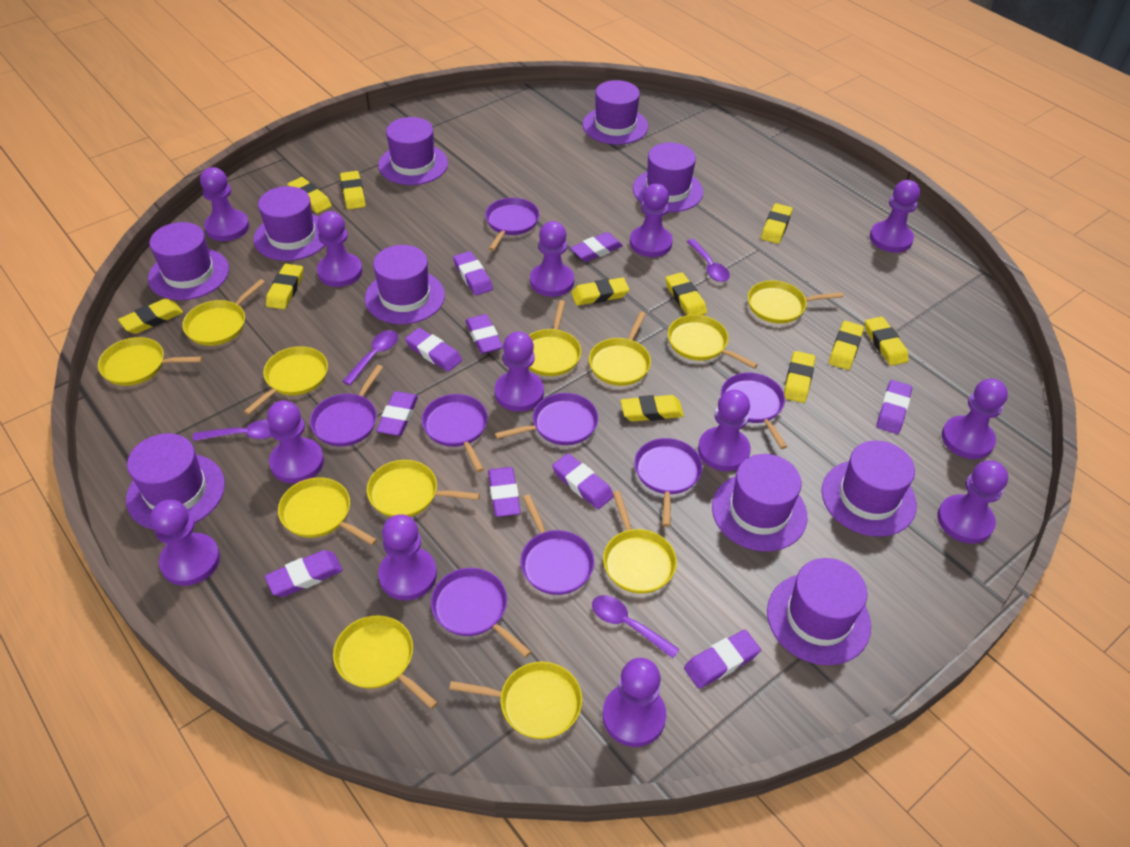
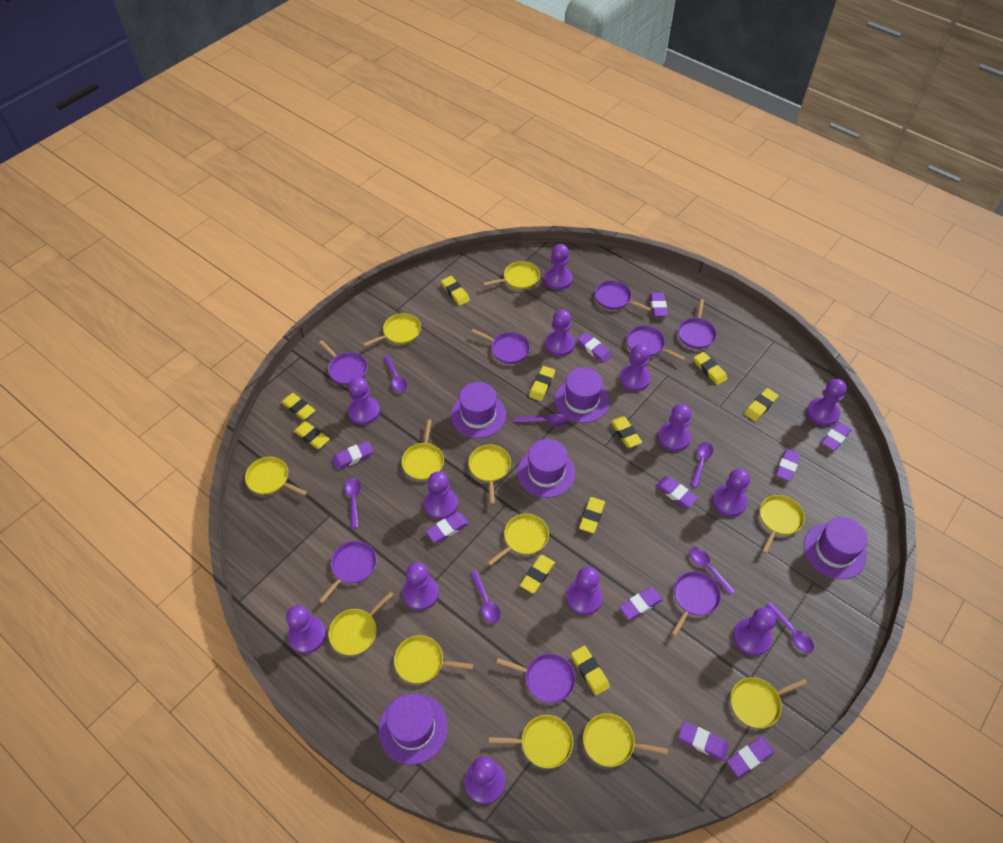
purple hat: 10 -> 5
purple spoon: 4 -> 7
yellow eraser: 11 -> 10

